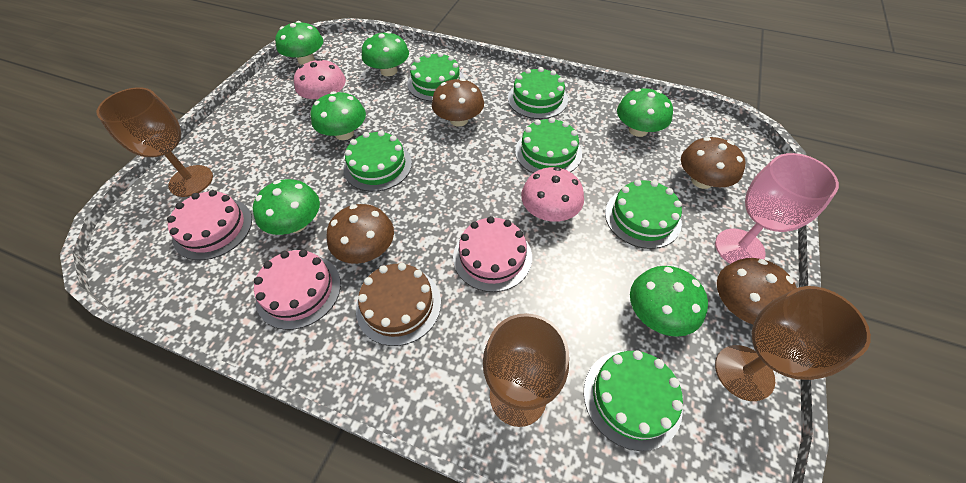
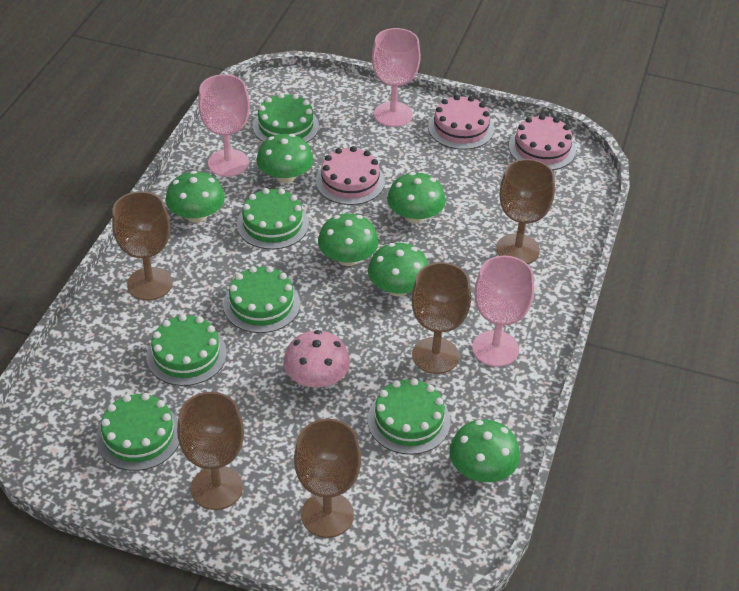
brown cake: 1 -> 0
brown goblet: 3 -> 5
brown mushroom: 4 -> 0
pink goblet: 1 -> 3
pink mushroom: 2 -> 1

